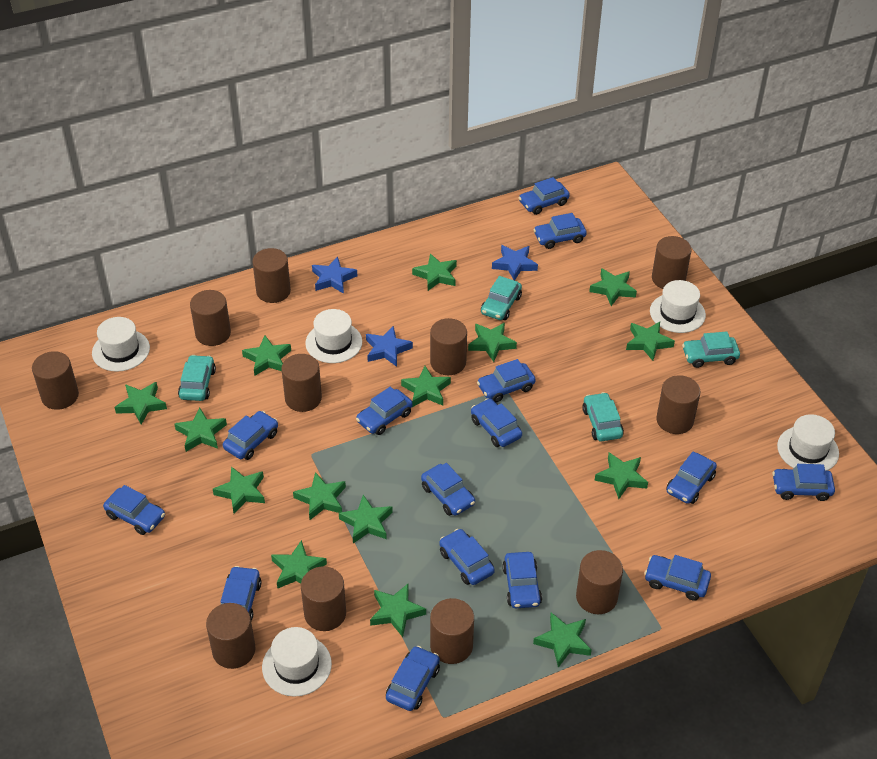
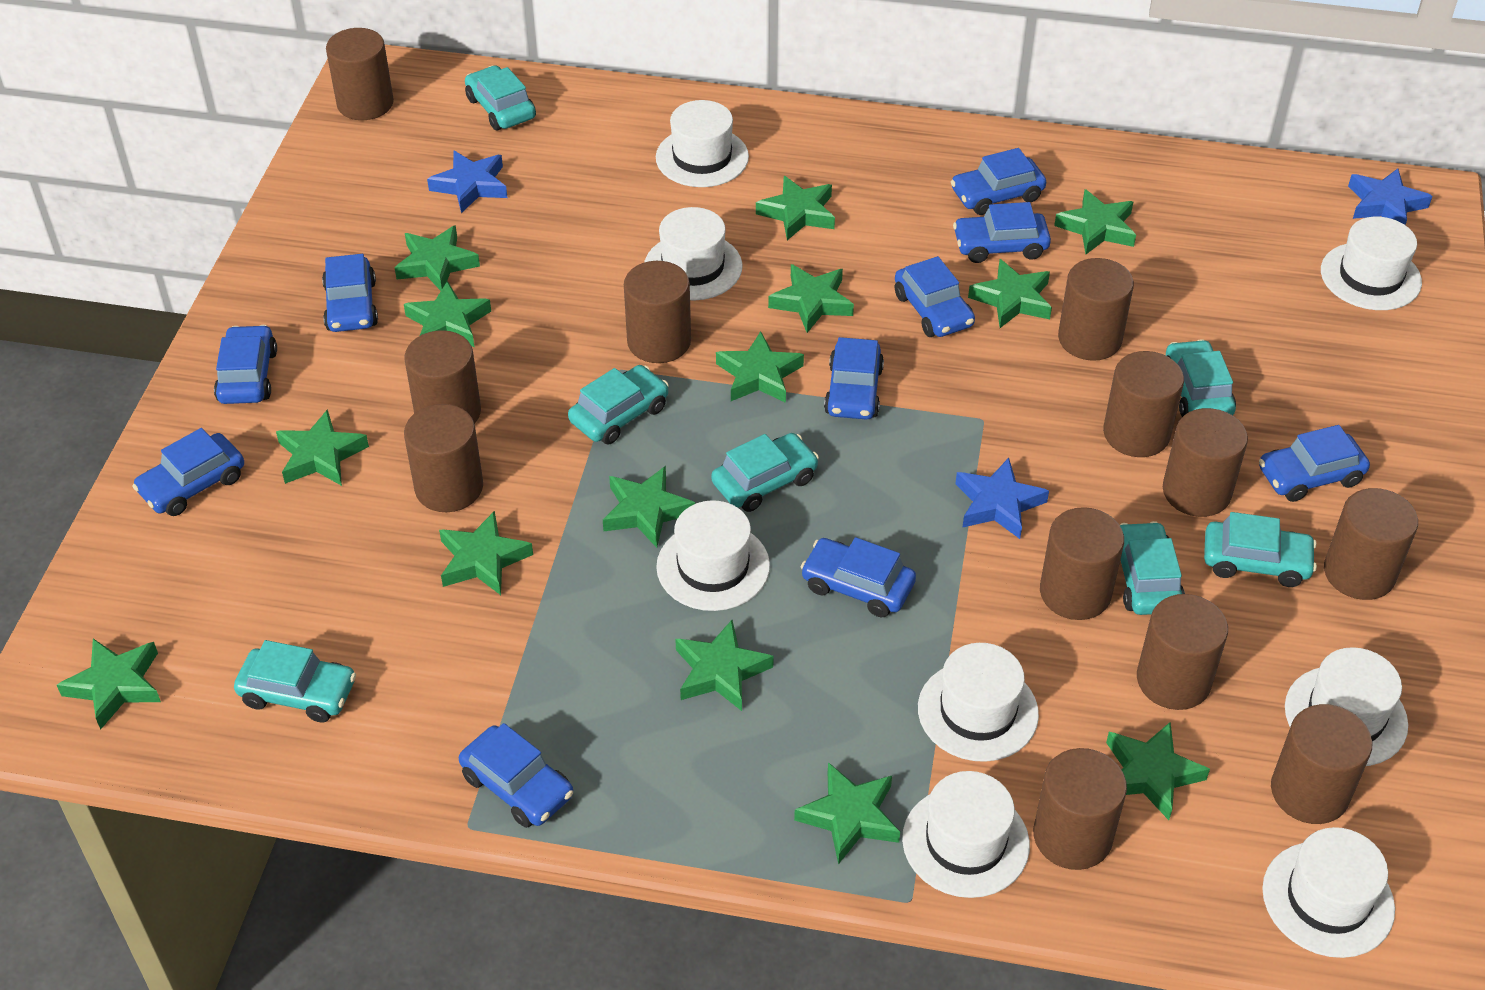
blue car: 15 -> 10
brown cylinder: 11 -> 12
green star: 15 -> 14
turquoise car: 4 -> 7
white hat: 5 -> 8

